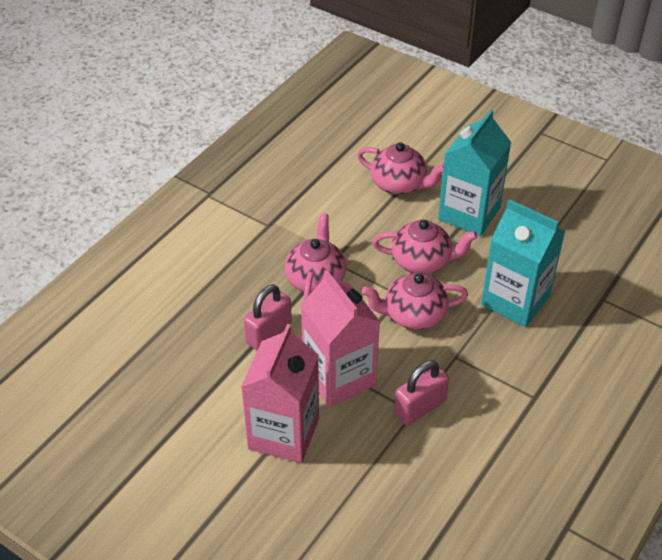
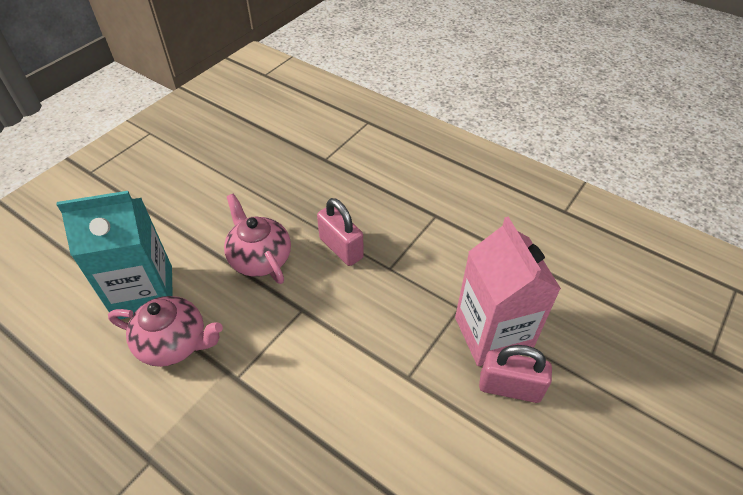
pink carton: 2 -> 1
pink teapot: 4 -> 2
turquoise carton: 2 -> 1

